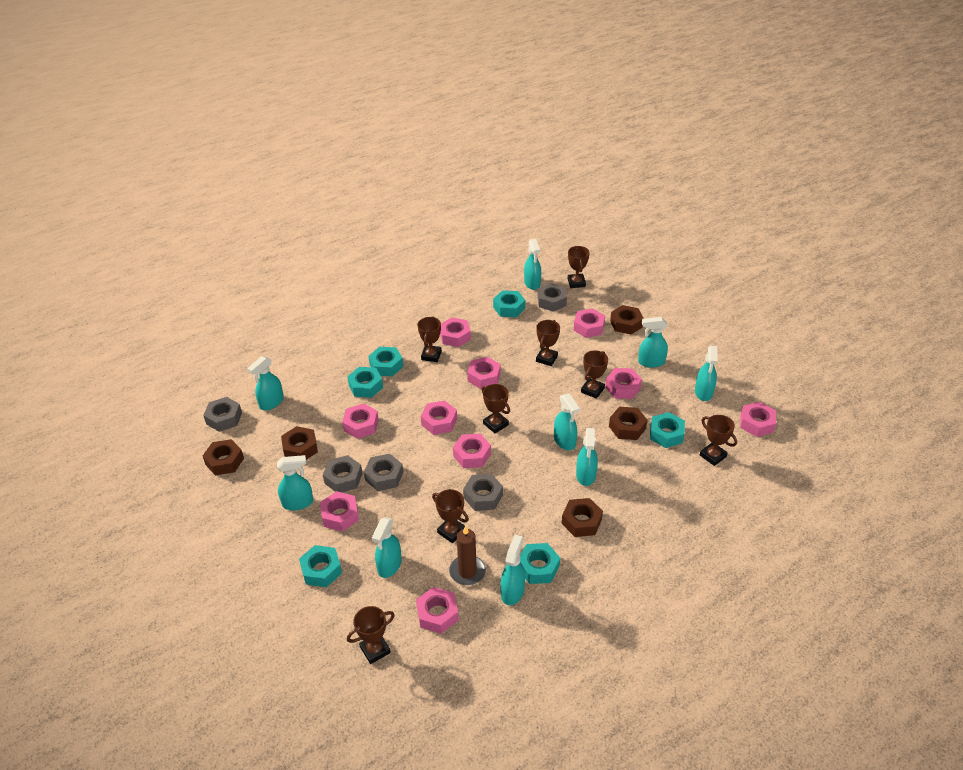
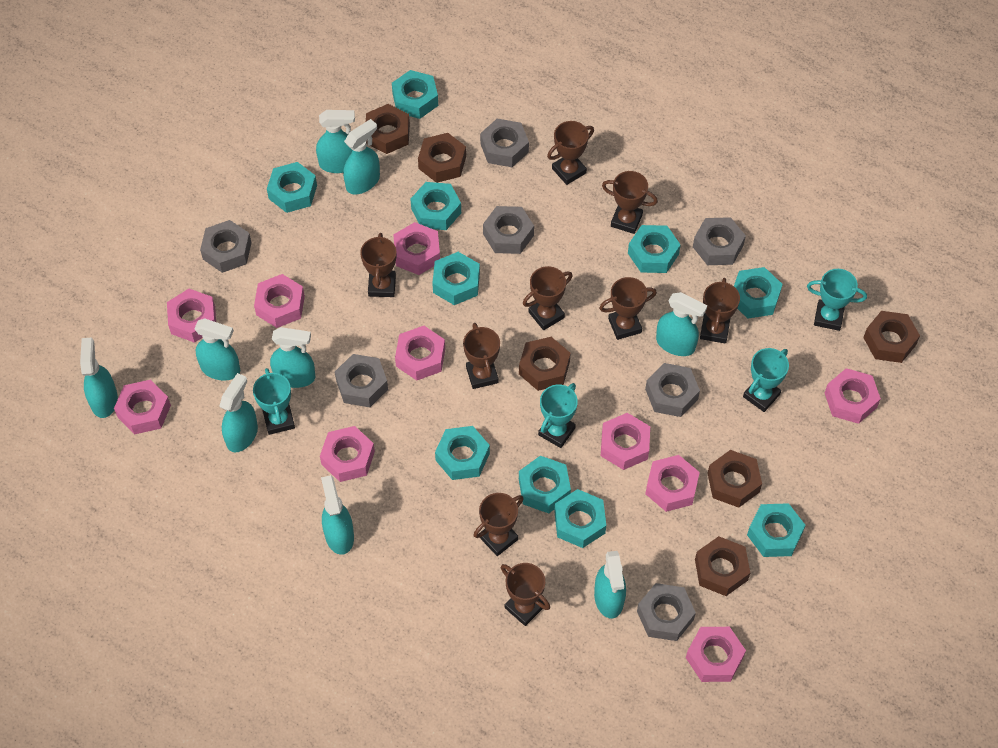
brown candle: 1 -> 0
brown nut: 5 -> 6
brown trophy: 8 -> 9
grey nut: 5 -> 7
turquoise nut: 6 -> 10
turquoise trophy: 0 -> 4

